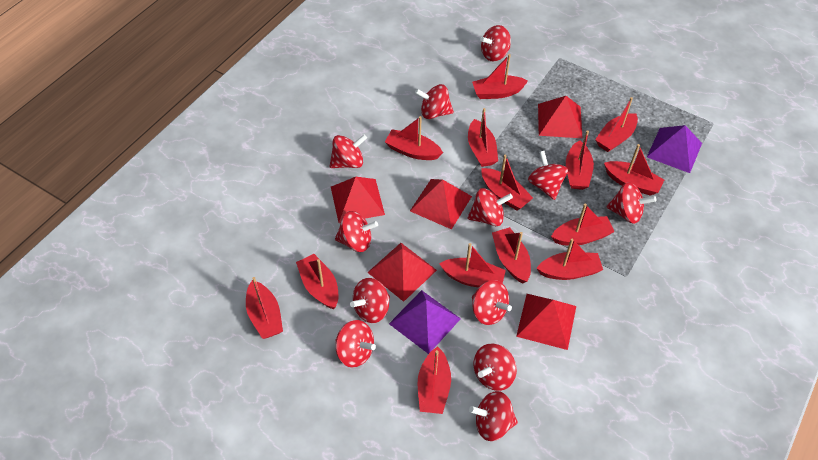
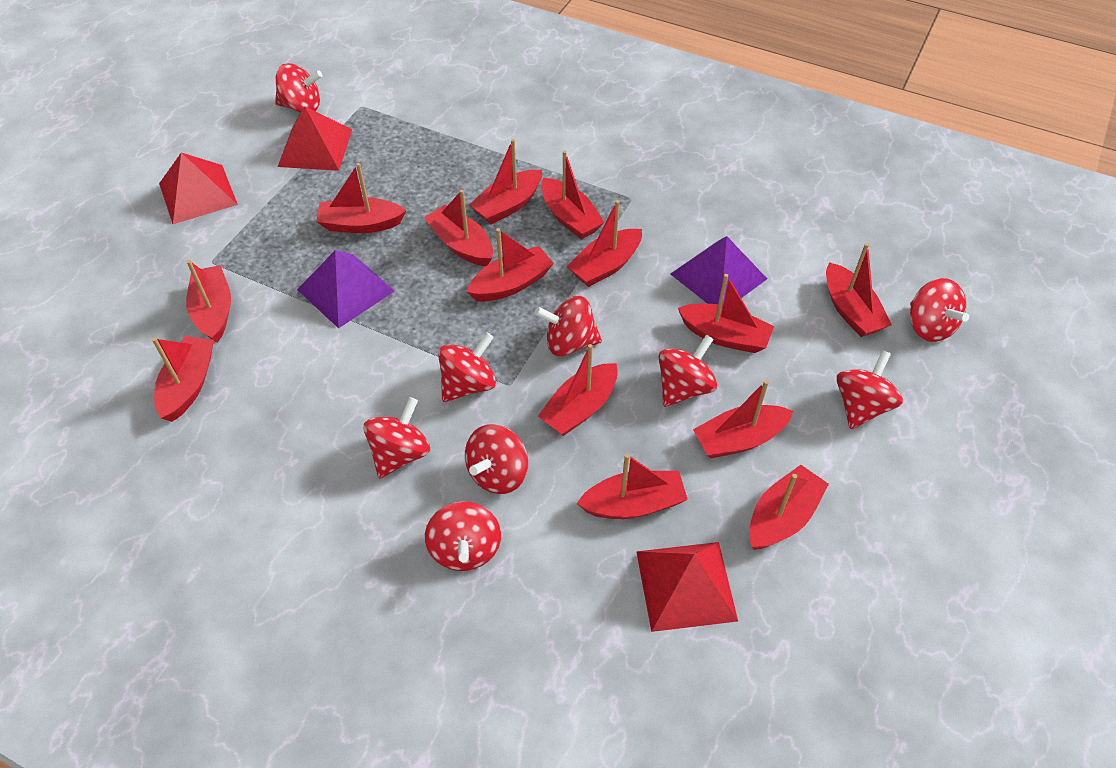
red pyramid: 5 -> 3
red spinning top: 12 -> 9

